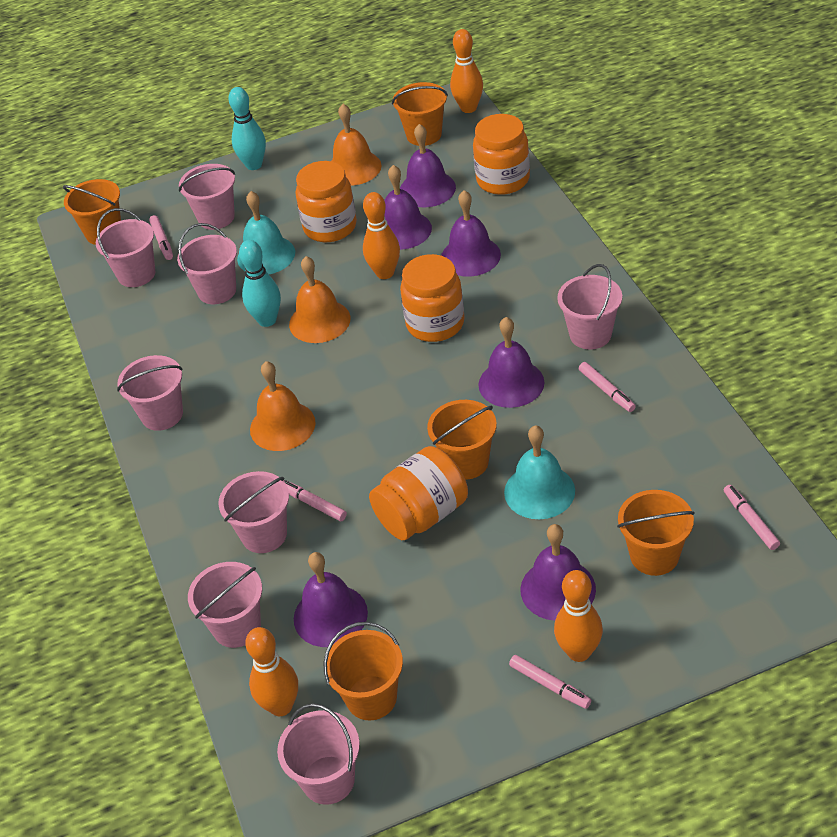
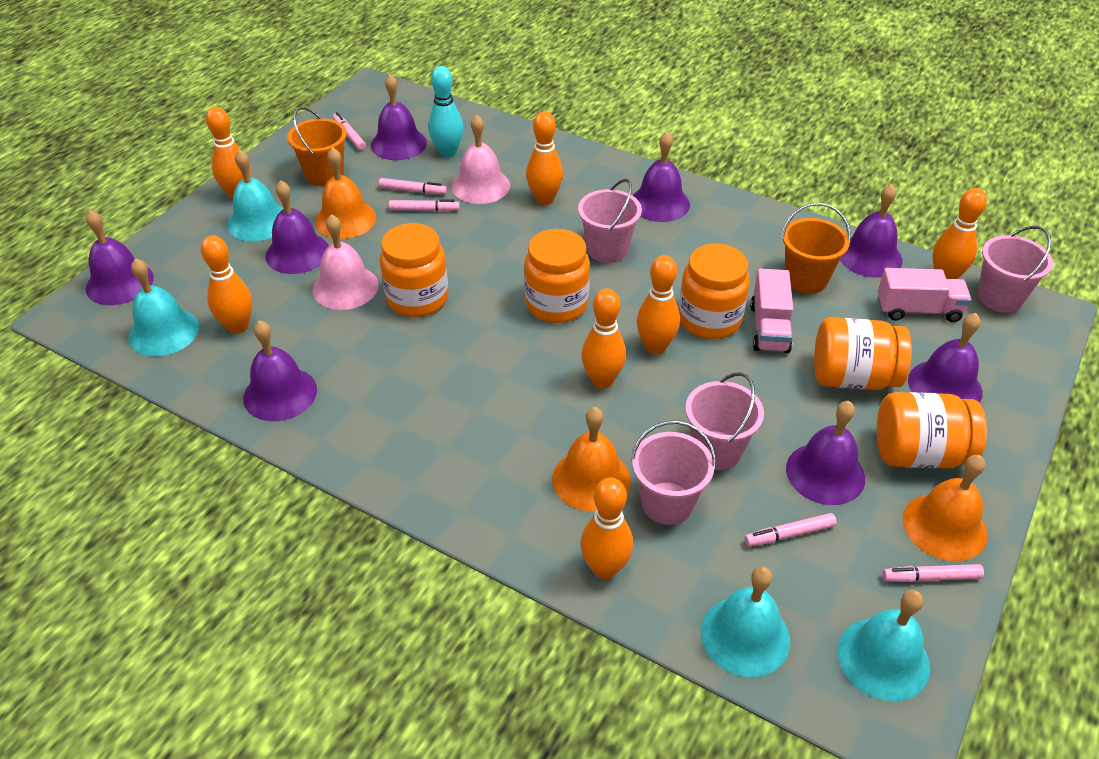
orange bowling pin: 4 -> 7
orange bucket: 5 -> 2
orange jar: 4 -> 5
pink bell: 0 -> 2
pink bucket: 8 -> 4
pink truck: 0 -> 2
purple bell: 6 -> 8
turquoise bell: 2 -> 4
turquoise bowling pin: 2 -> 1

